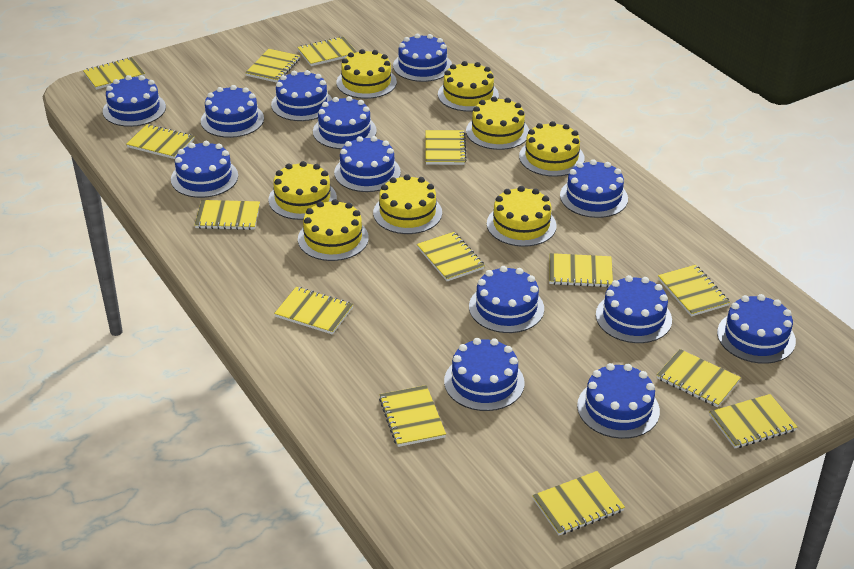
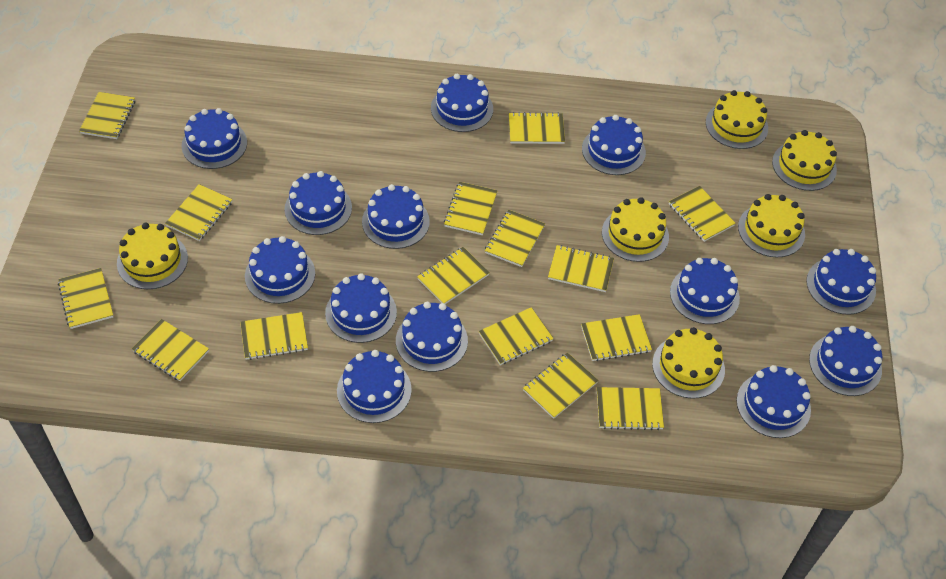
yellow cake: 8 -> 6
yellow notebook: 14 -> 15

